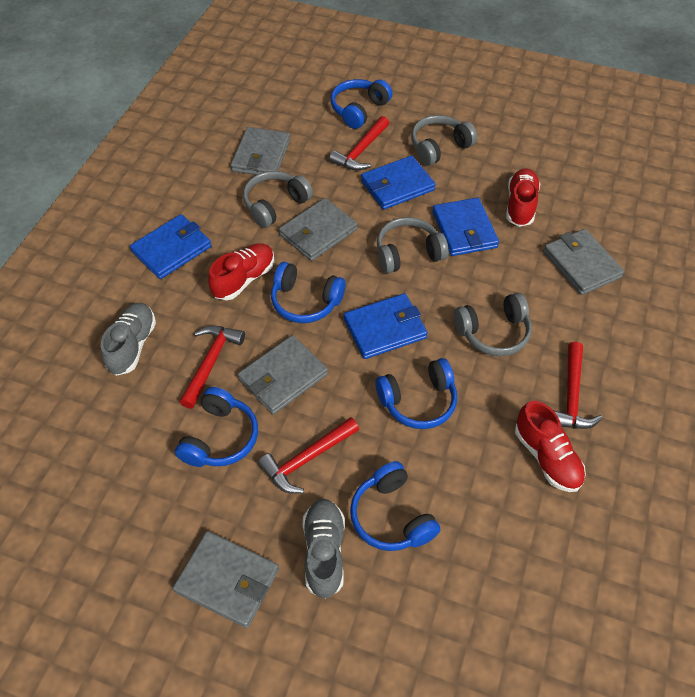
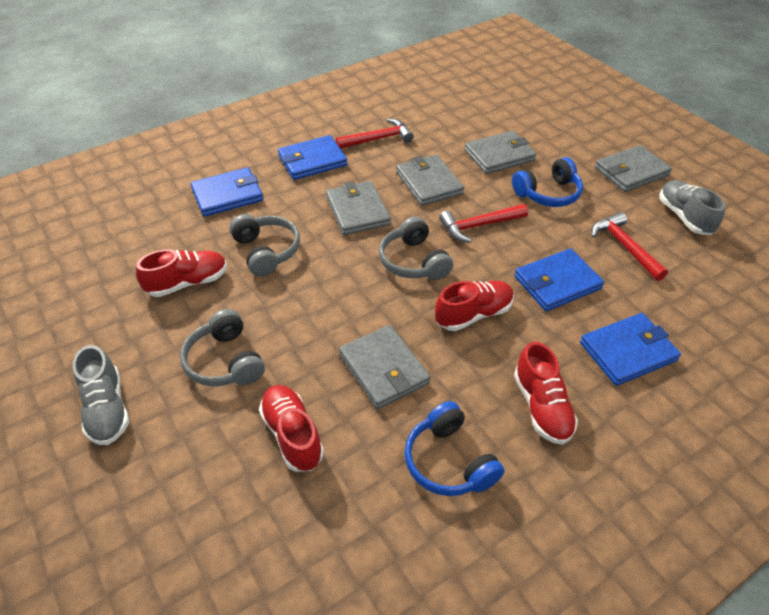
blue headphones: 5 -> 2
grey headphones: 4 -> 3
red hammer: 4 -> 3
red shoe: 3 -> 4

